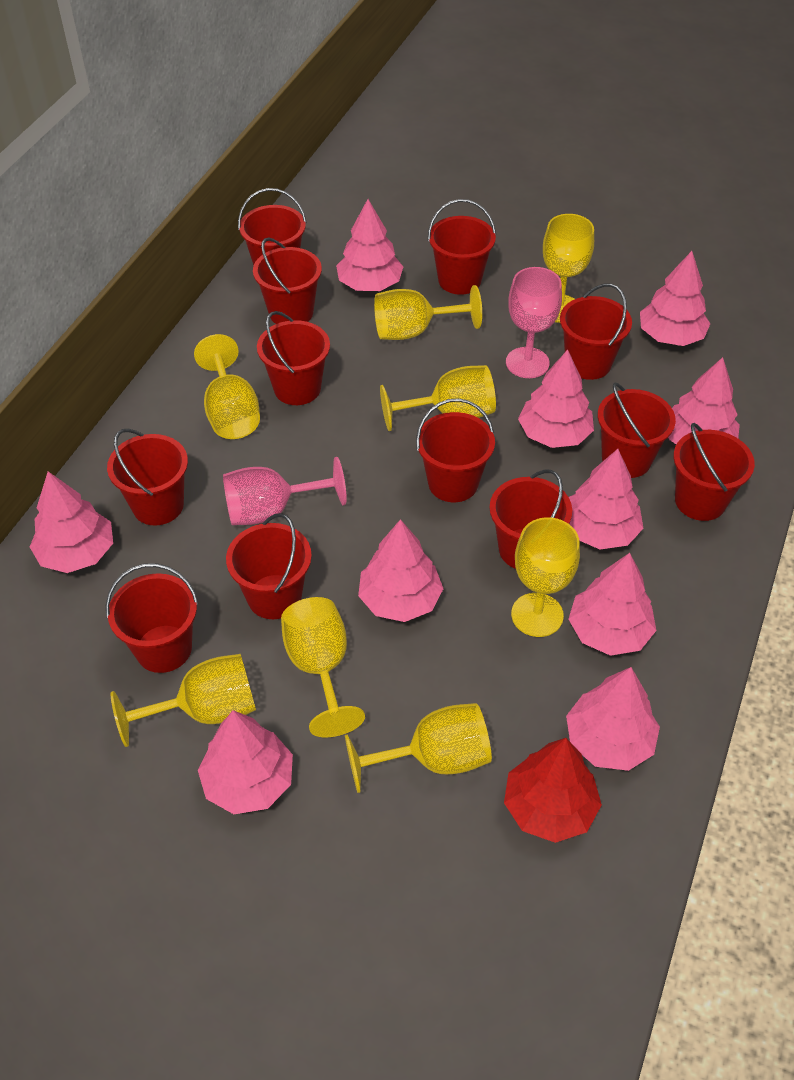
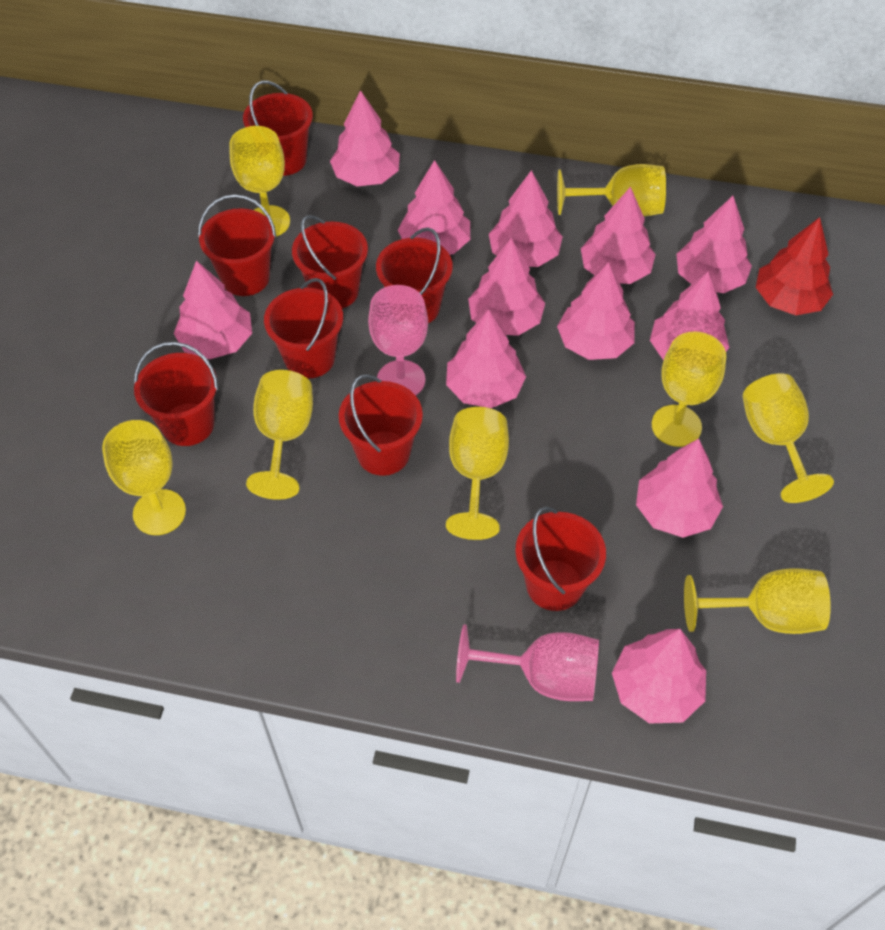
pink tree: 10 -> 12
red bucket: 12 -> 8

